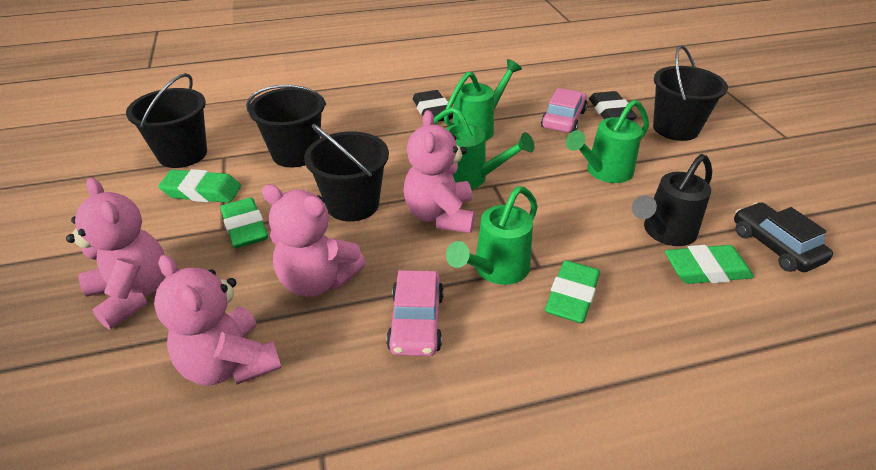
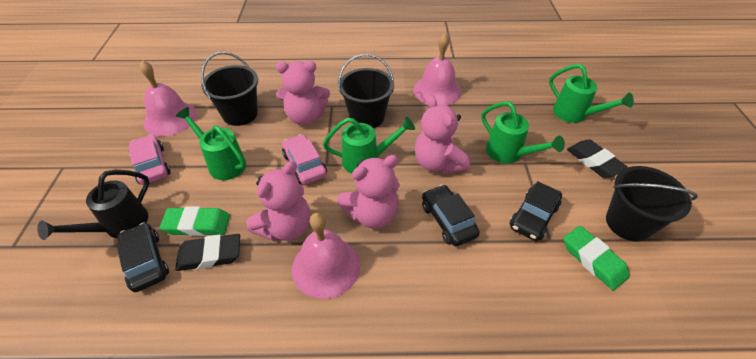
black bucket: 4 -> 3
black car: 1 -> 3
green eraser: 4 -> 2
pink bell: 0 -> 3

